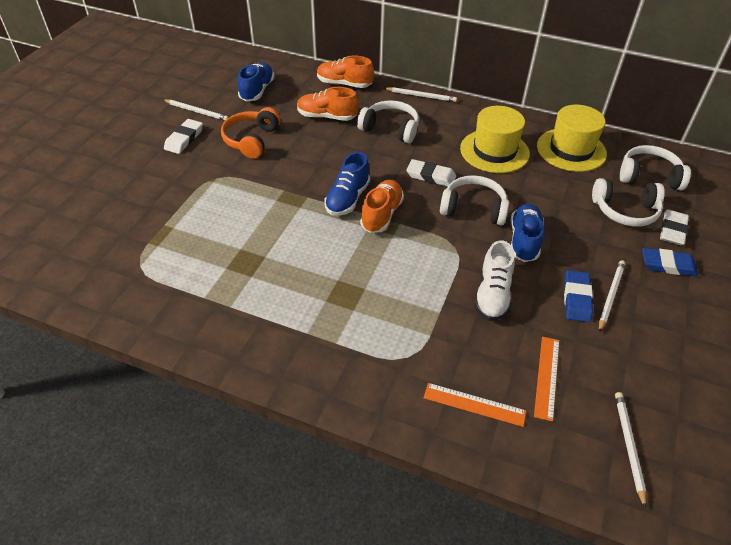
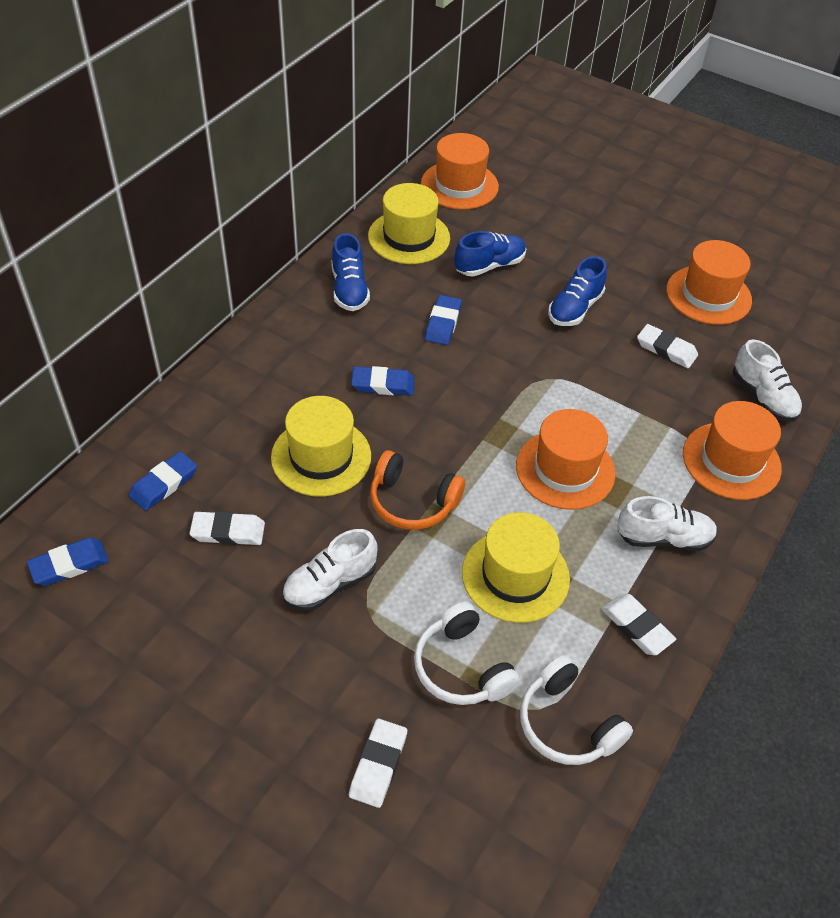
blue eraser: 2 -> 4
orange hat: 0 -> 4
orange ruler: 2 -> 0
orange shoe: 3 -> 0
white eraser: 3 -> 4
white headphones: 4 -> 2
white pencil: 4 -> 0
white shoe: 1 -> 3
yellow hat: 2 -> 3

